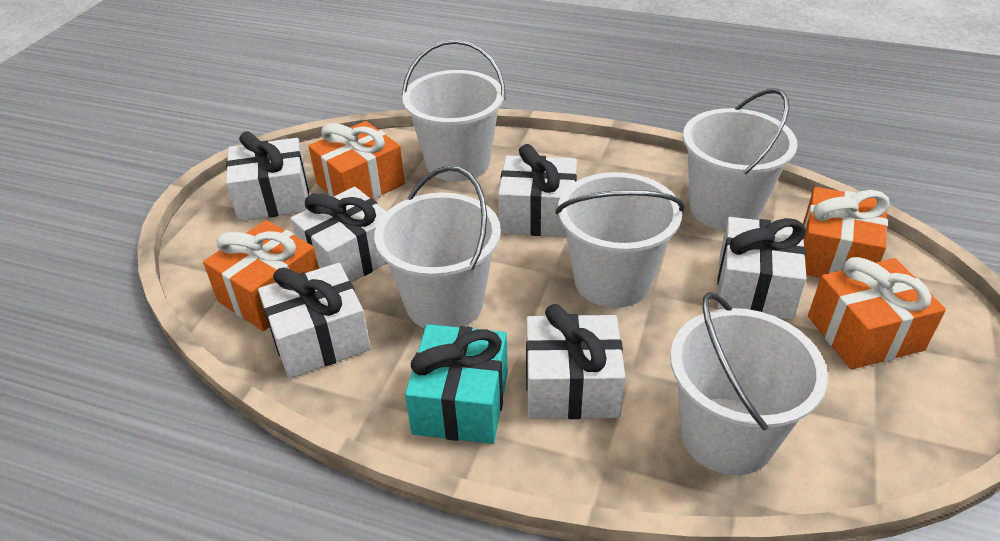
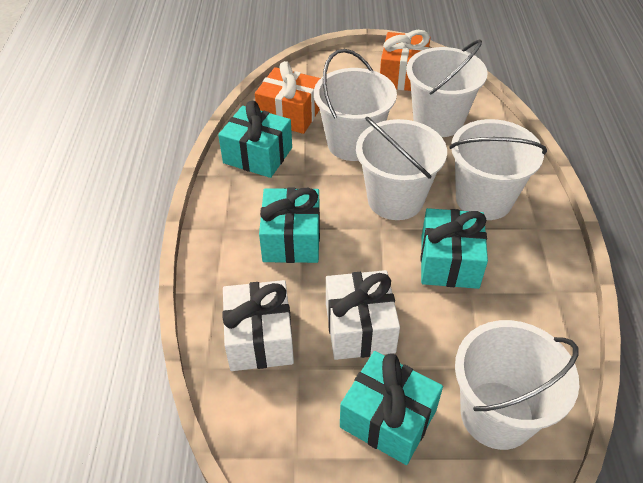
orange gift: 4 -> 2
turquoise gift: 1 -> 4
white gift: 6 -> 2

